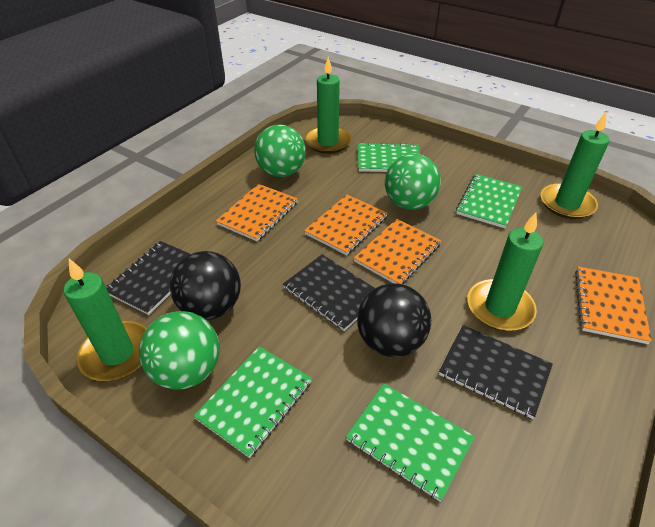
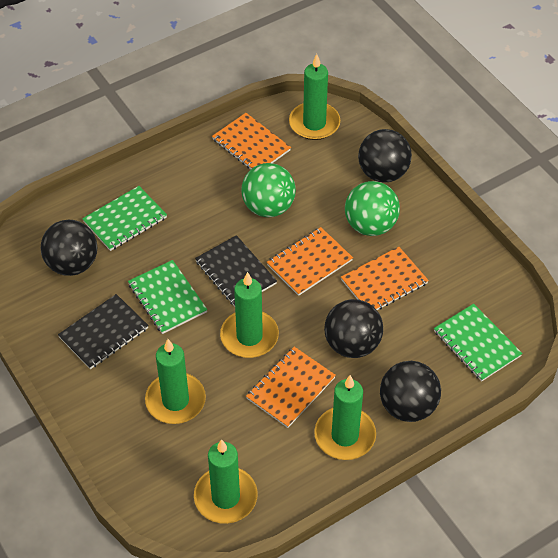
black ball: 2 -> 4
black notebook: 3 -> 2
green ball: 3 -> 2
green candle: 4 -> 5
green notebook: 4 -> 3

